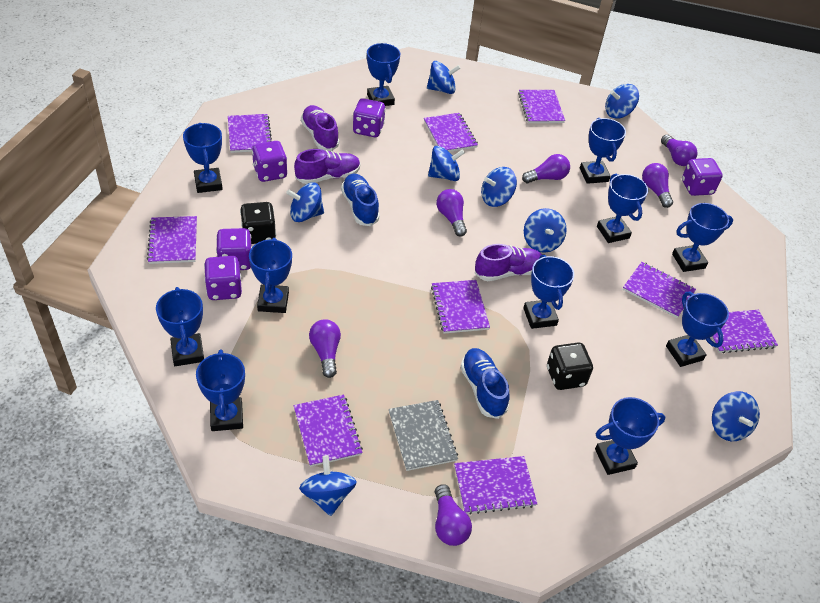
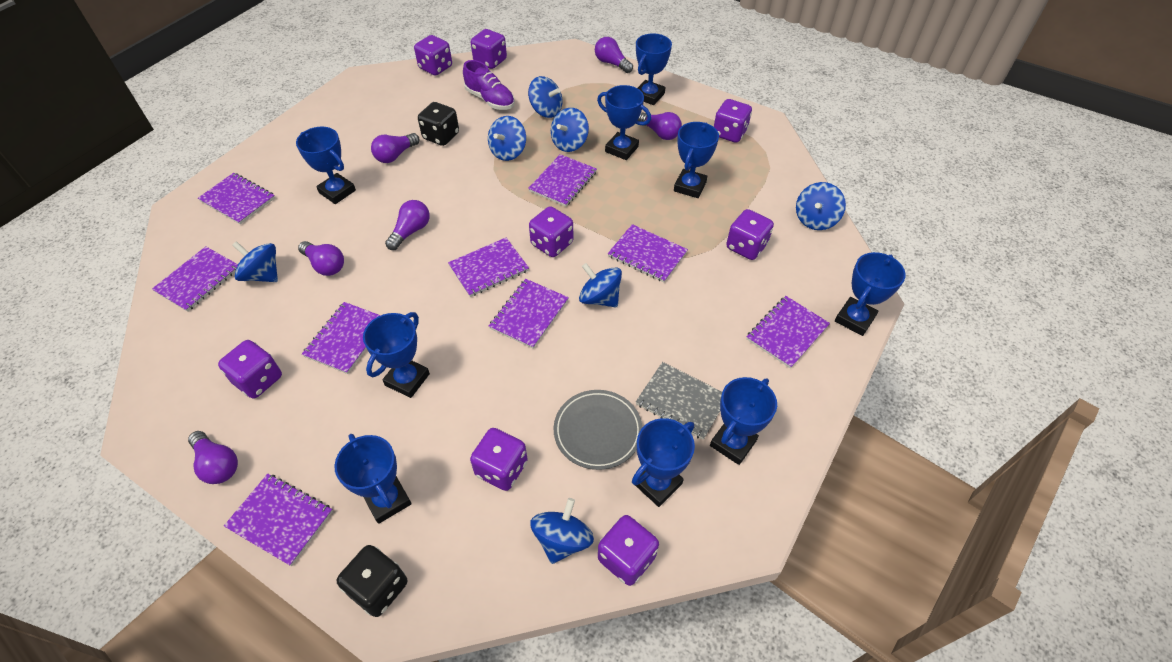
blue shoe: 2 -> 0
blue spinning top: 8 -> 7
blue trophy: 11 -> 9
grey plate: 0 -> 1
purple dice: 5 -> 8
purple shoe: 3 -> 1

